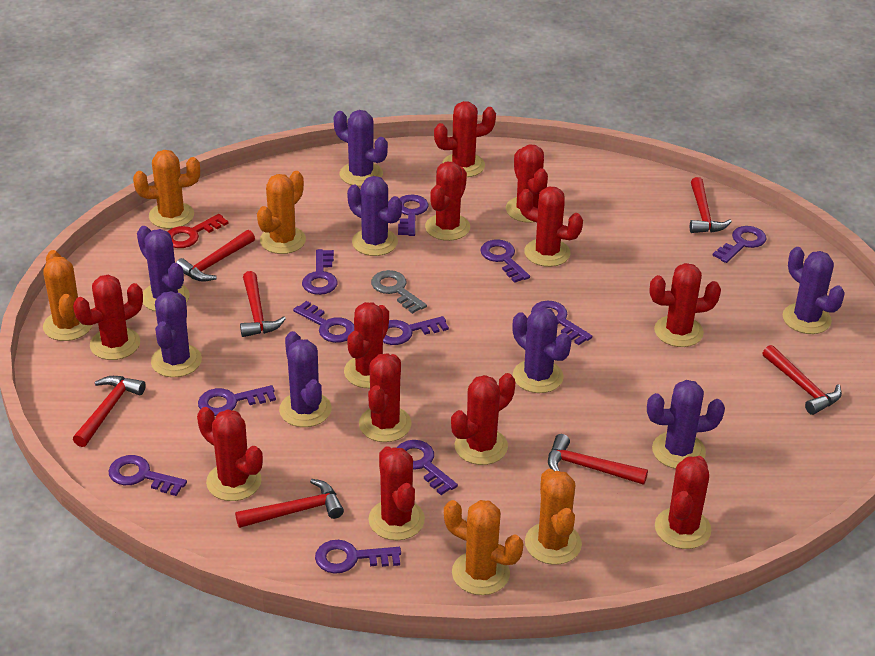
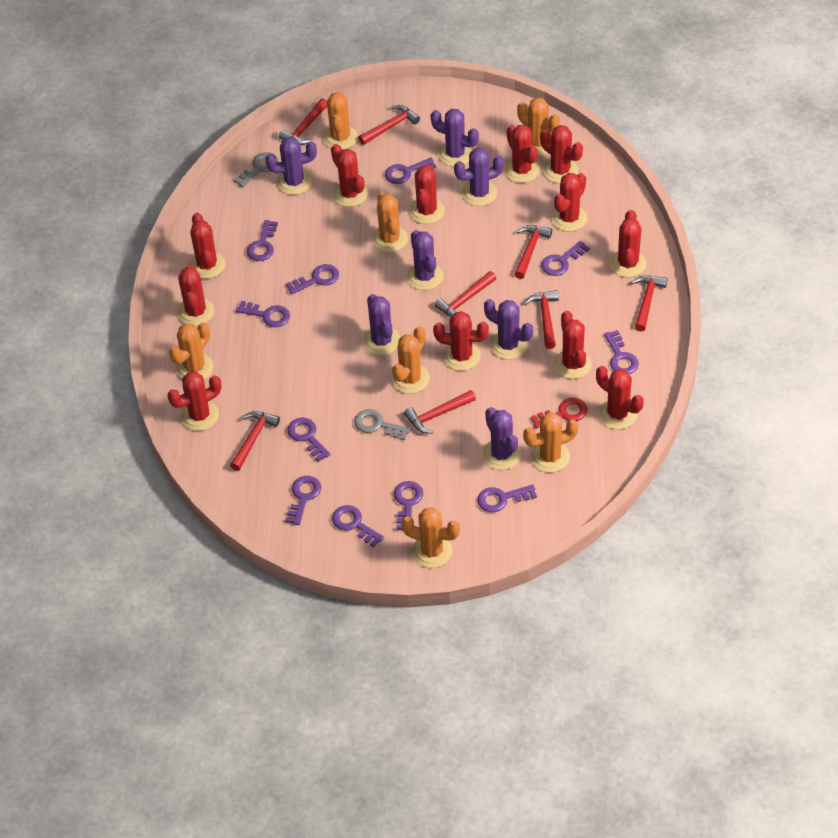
grey key: 1 -> 2
orange cactus: 5 -> 7
purple cactus: 8 -> 7
red hammer: 7 -> 8

